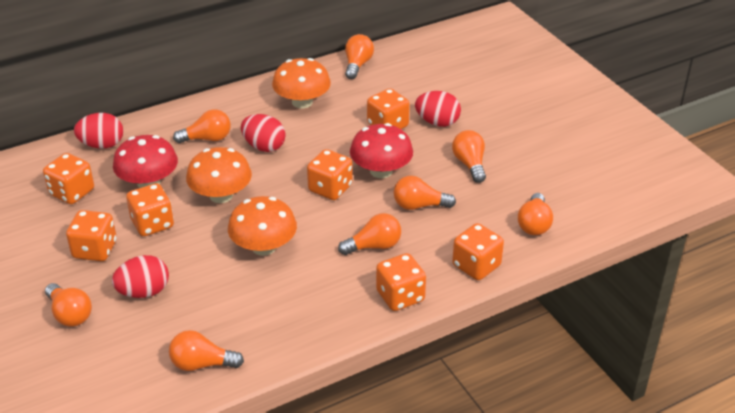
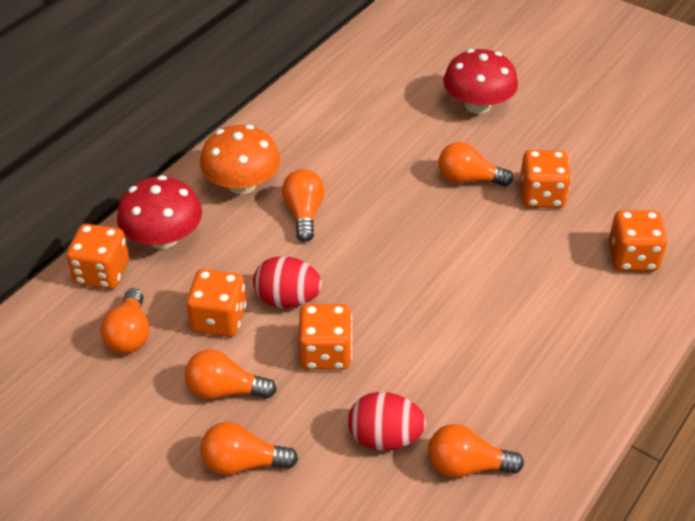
orange dice: 7 -> 5
orange light bulb: 8 -> 6
orange mushroom: 3 -> 1
red egg: 4 -> 2

